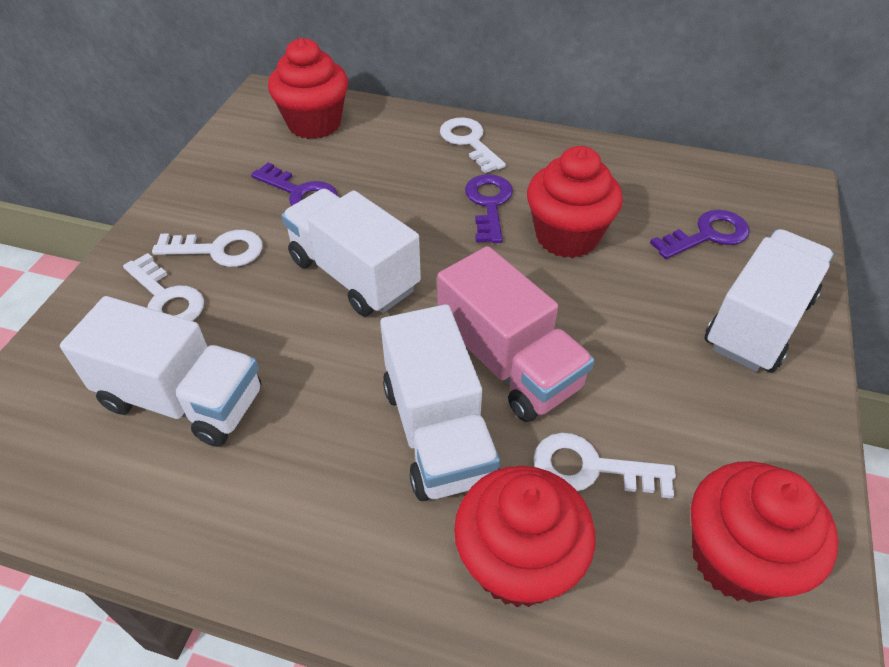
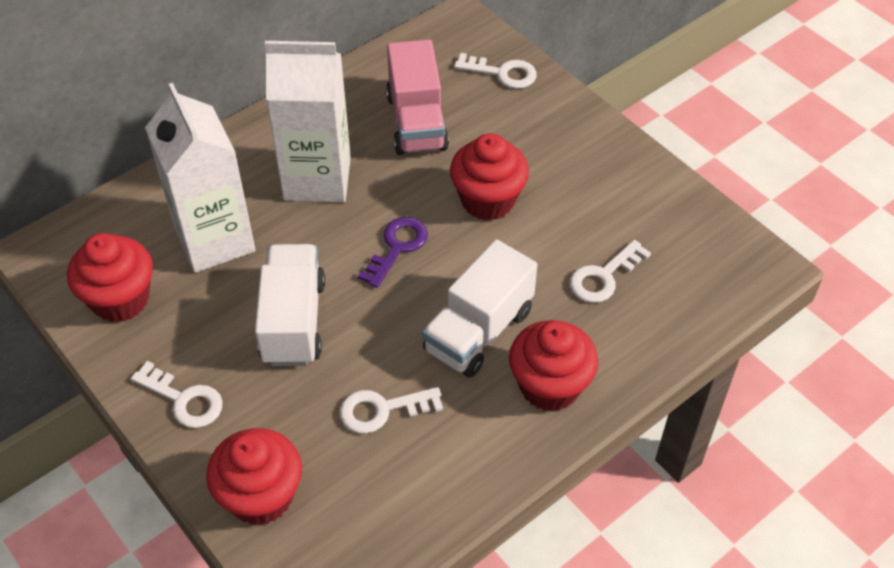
purple key: 3 -> 1
white carton: 0 -> 2
white truck: 4 -> 2

